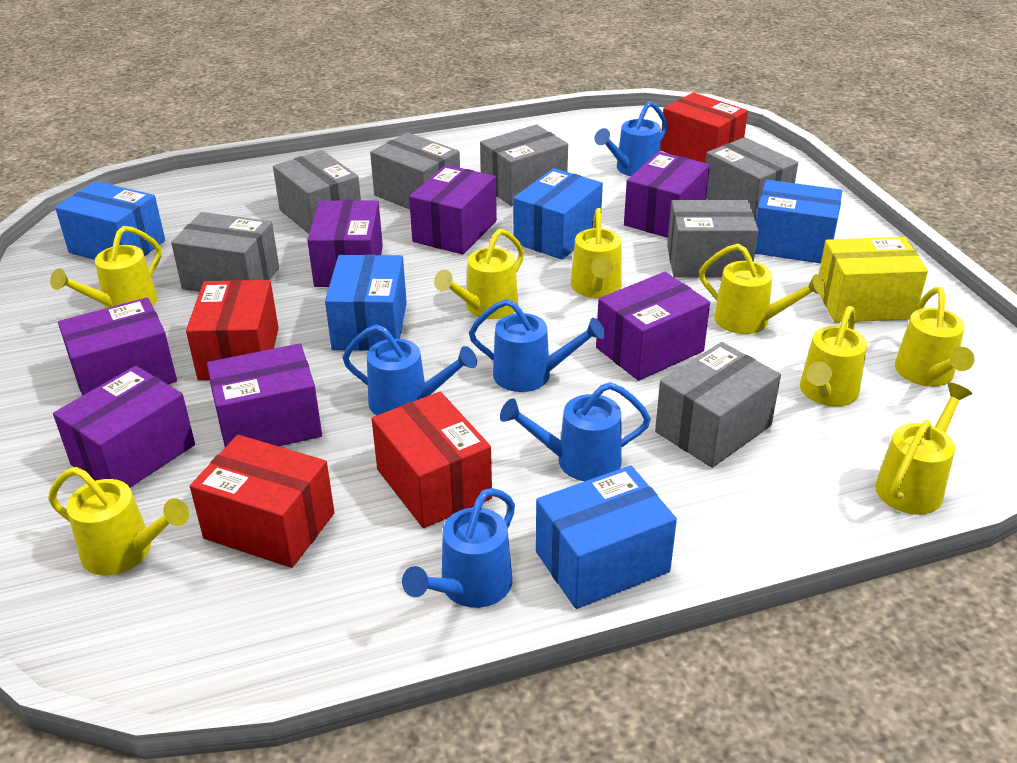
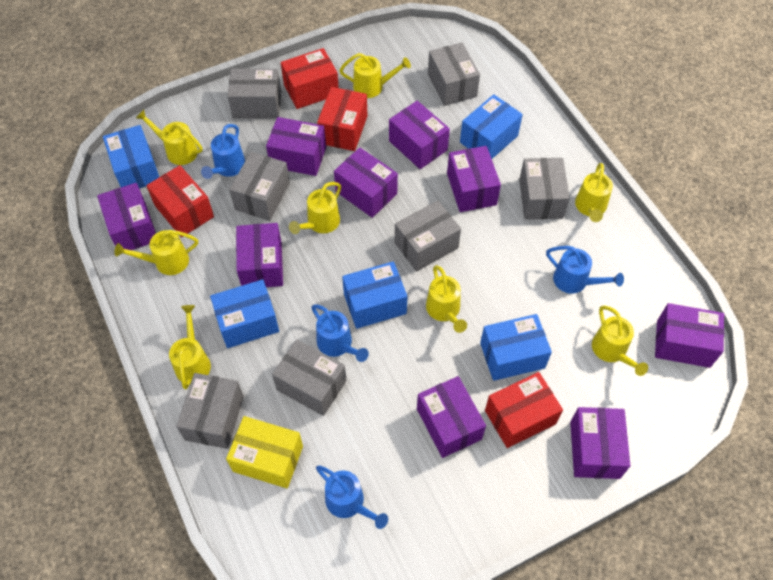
blue watering can: 5 -> 4
purple box: 7 -> 9

